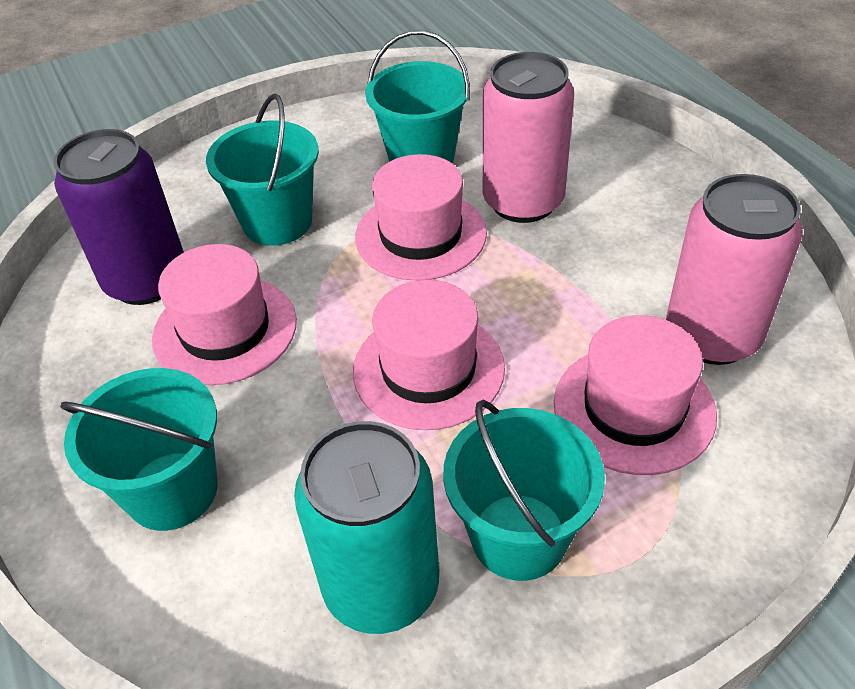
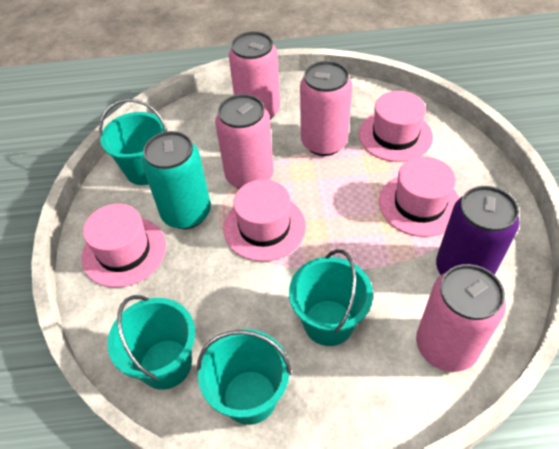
pink can: 2 -> 4

